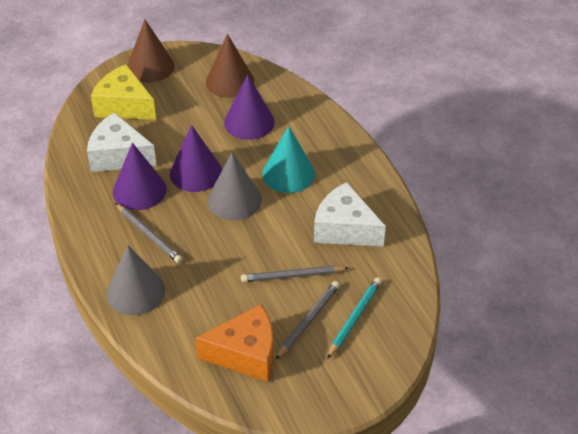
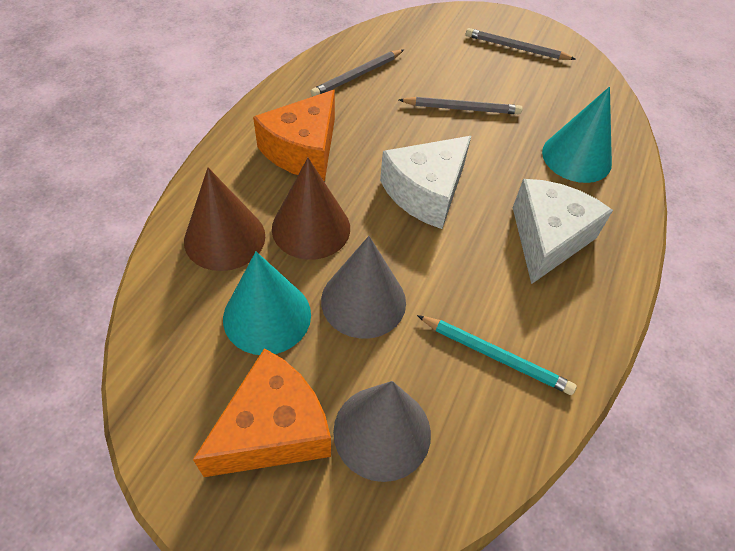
orange cheese: 1 -> 2
purple cone: 3 -> 0
turquoise cone: 1 -> 2
yellow cheese: 1 -> 0

